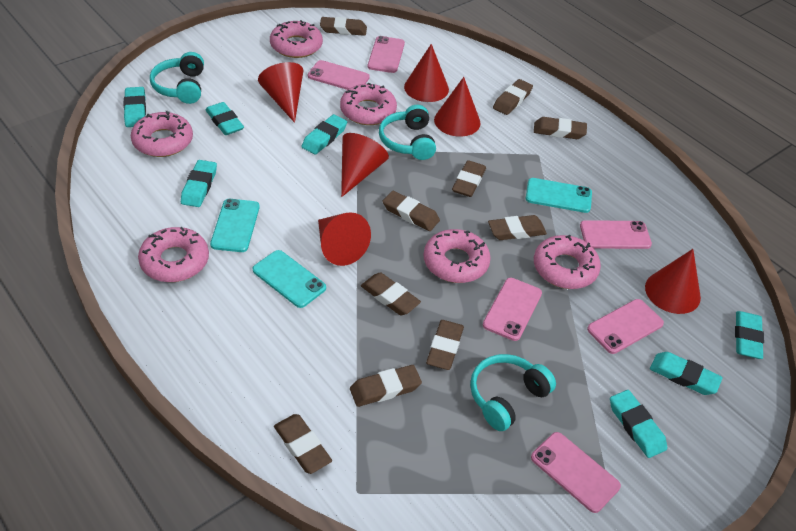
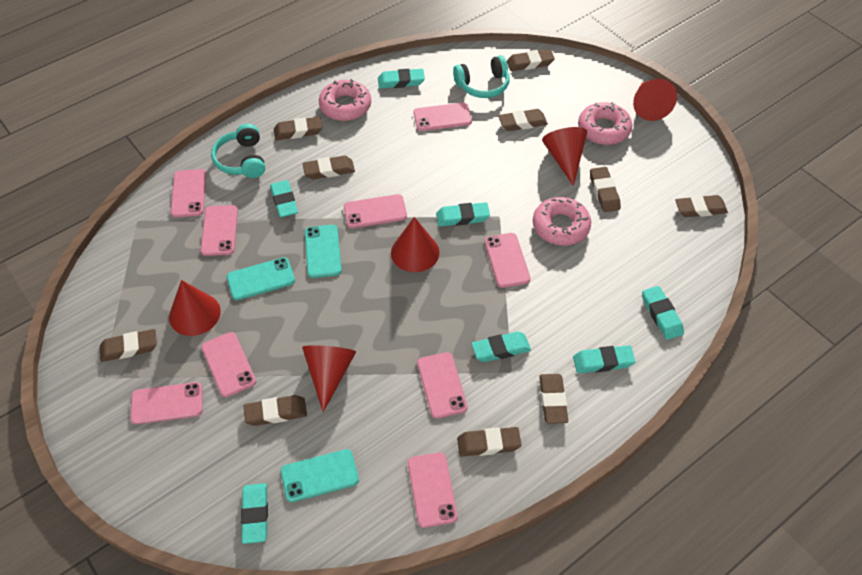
pink donut: 6 -> 3
pink phone: 6 -> 9
red cone: 6 -> 5
turquoise headphones: 3 -> 2

